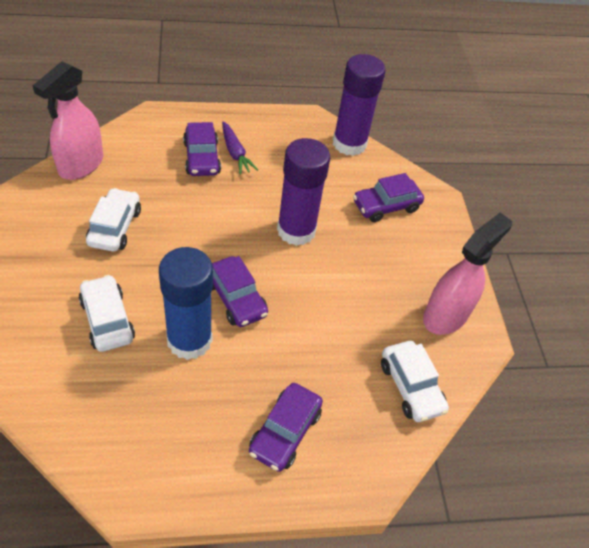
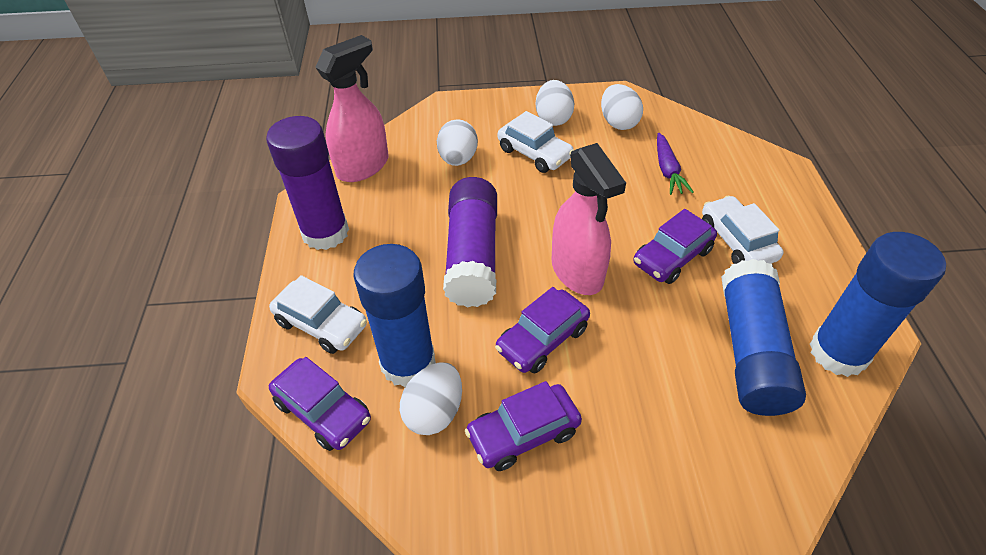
blue glue stick: 1 -> 3
white egg: 0 -> 4

